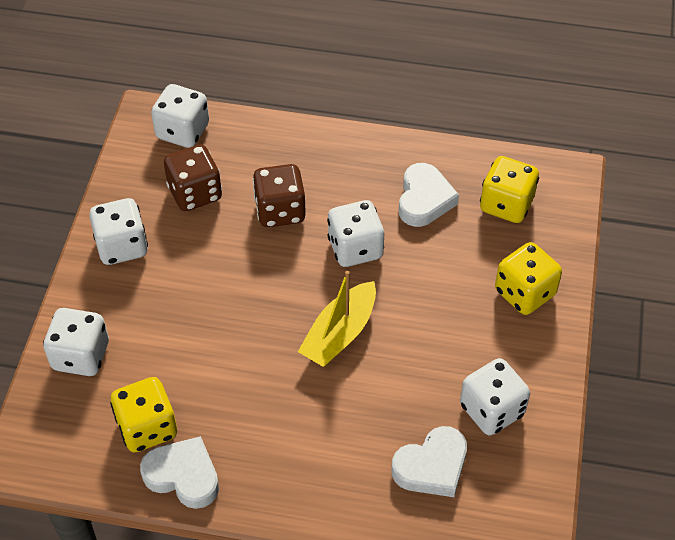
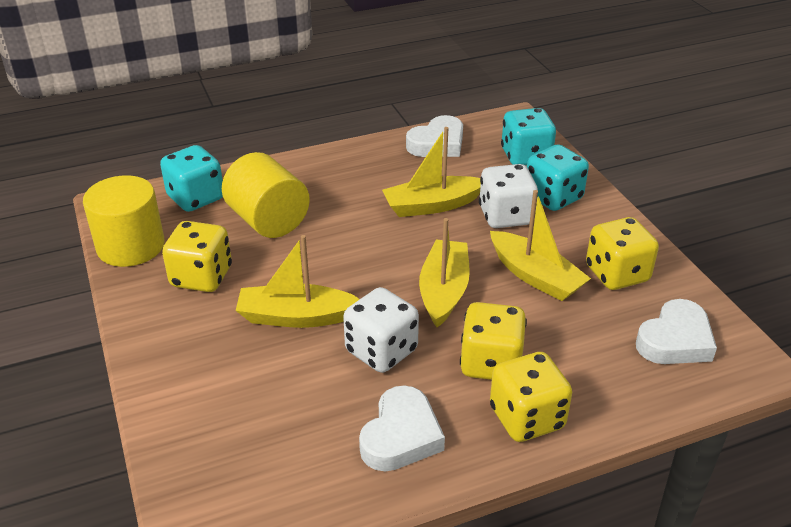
brown dice: 2 -> 0
turquoise dice: 0 -> 3
white dice: 5 -> 2
yellow boat: 1 -> 4
yellow cylinder: 0 -> 2
yellow dice: 3 -> 4

